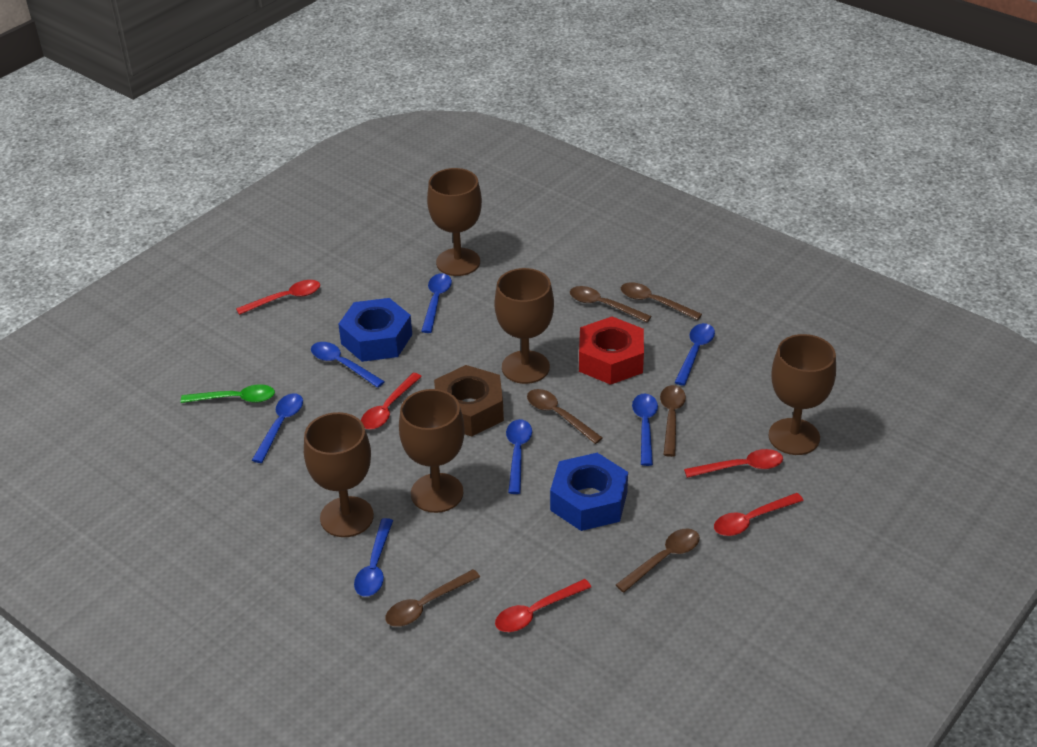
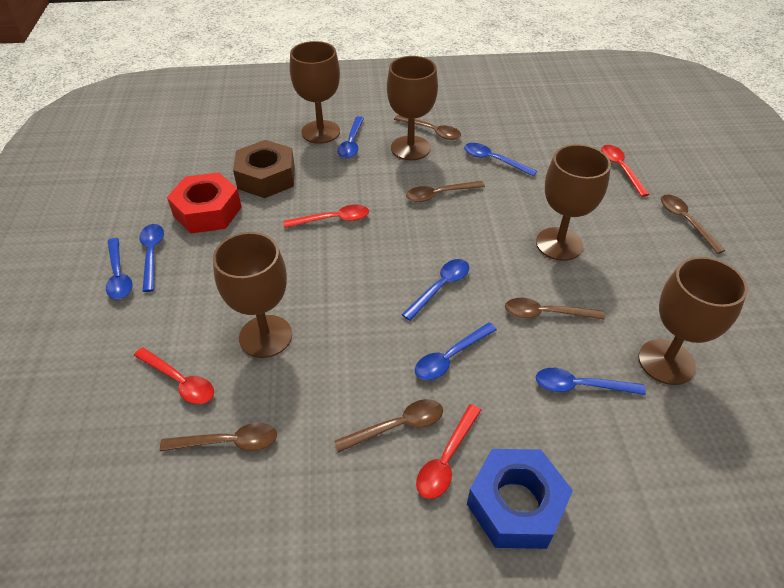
blue nut: 2 -> 1
green spoon: 1 -> 0
red spoon: 5 -> 4

